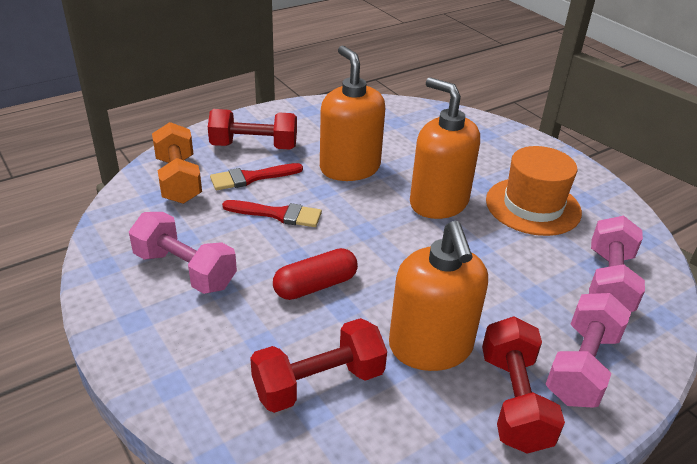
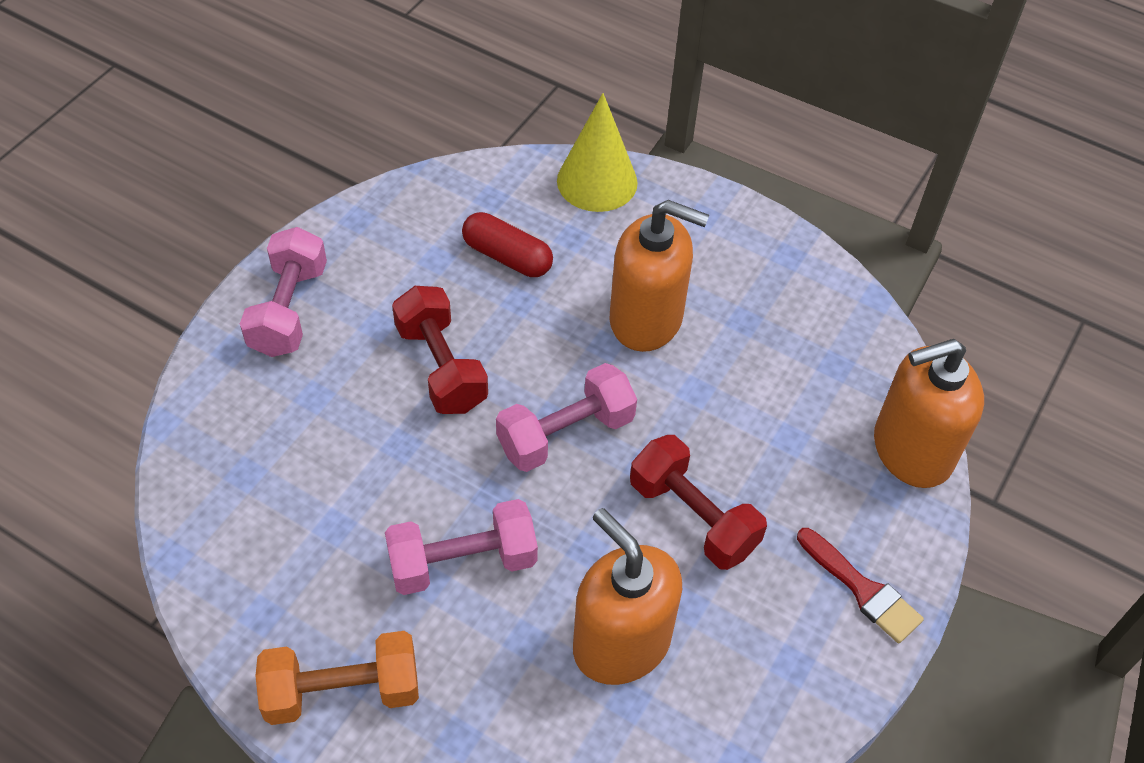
orange hat: 1 -> 0
red brush: 2 -> 1
red dumbbell: 3 -> 2
yellow cone: 0 -> 1

